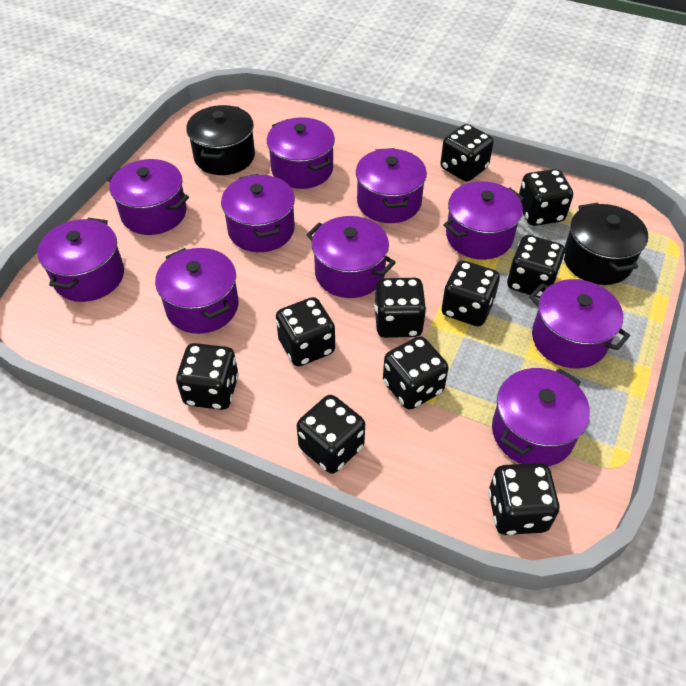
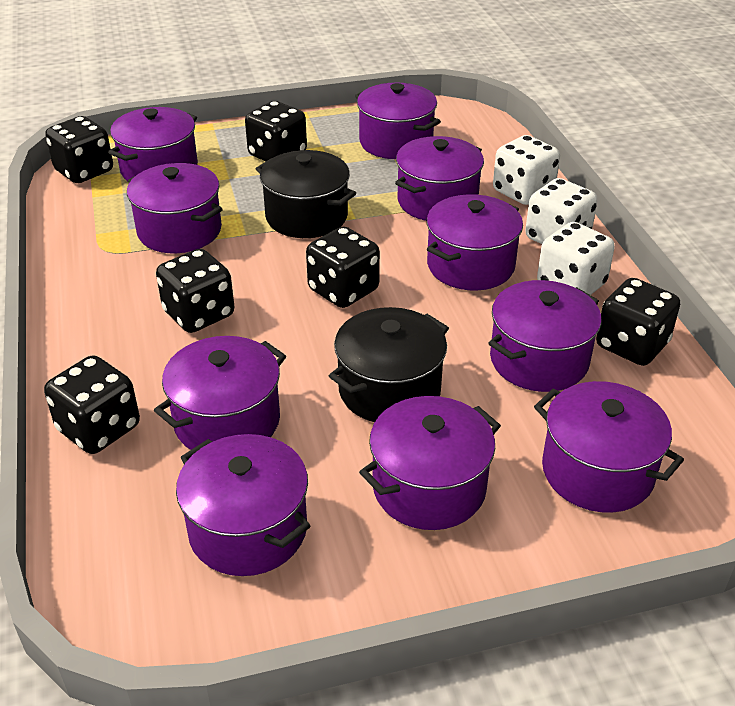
black dice: 10 -> 6
white dice: 0 -> 3

